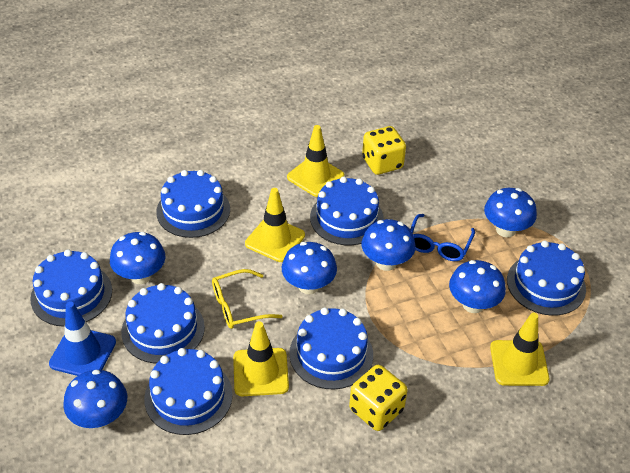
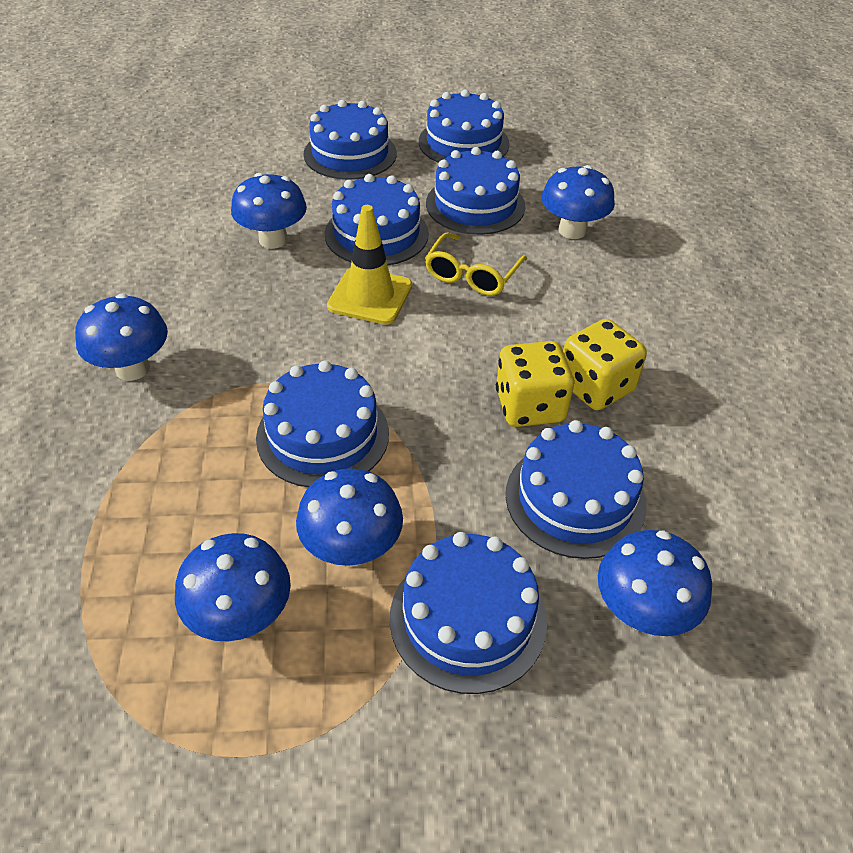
blue glasses: 1 -> 0
blue traffic cone: 1 -> 0
yellow traffic cone: 4 -> 1

